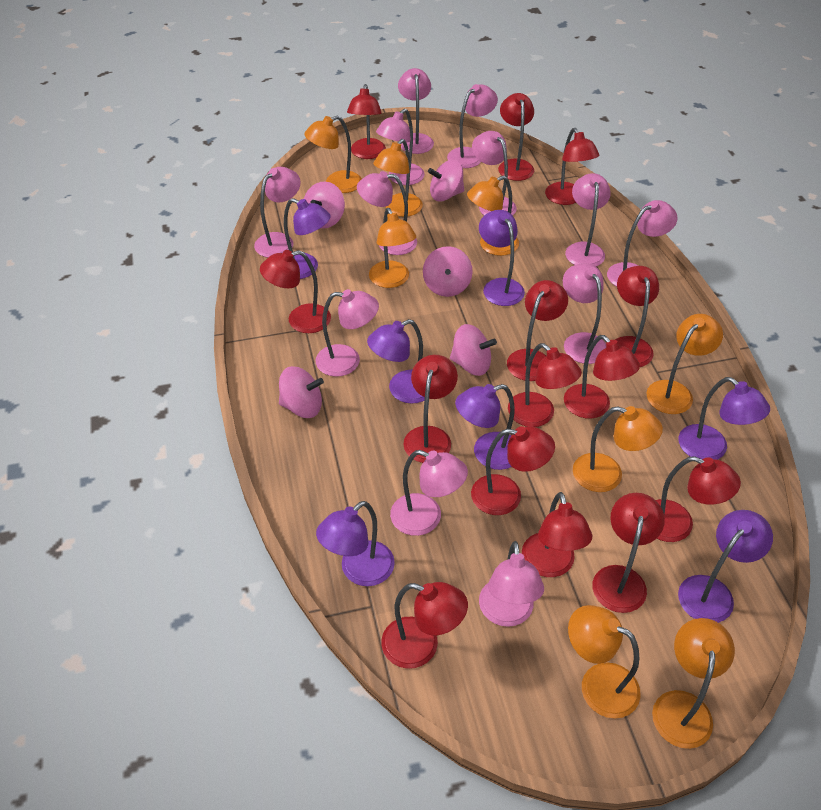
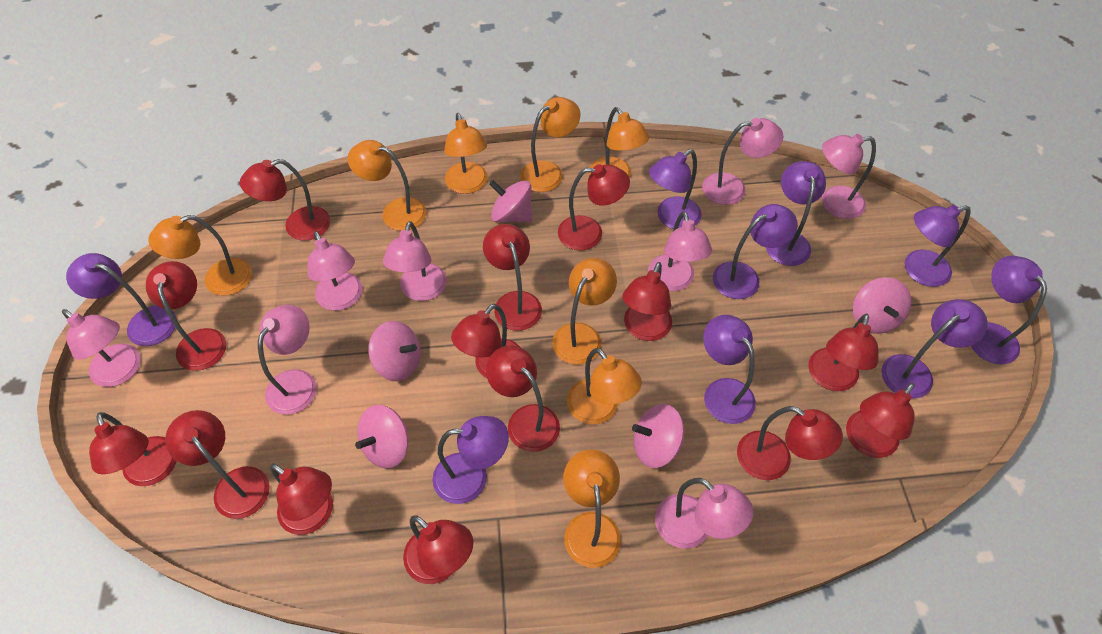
pink lamp: 12 -> 8
purple lamp: 7 -> 9

